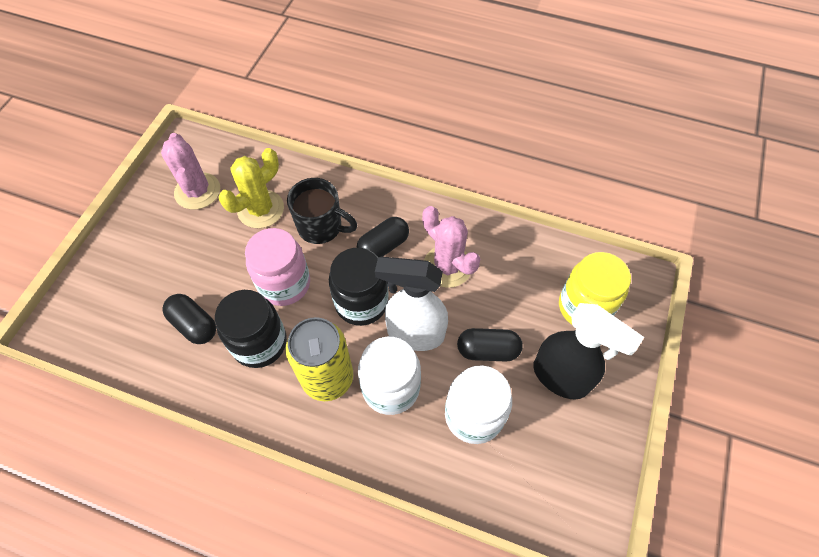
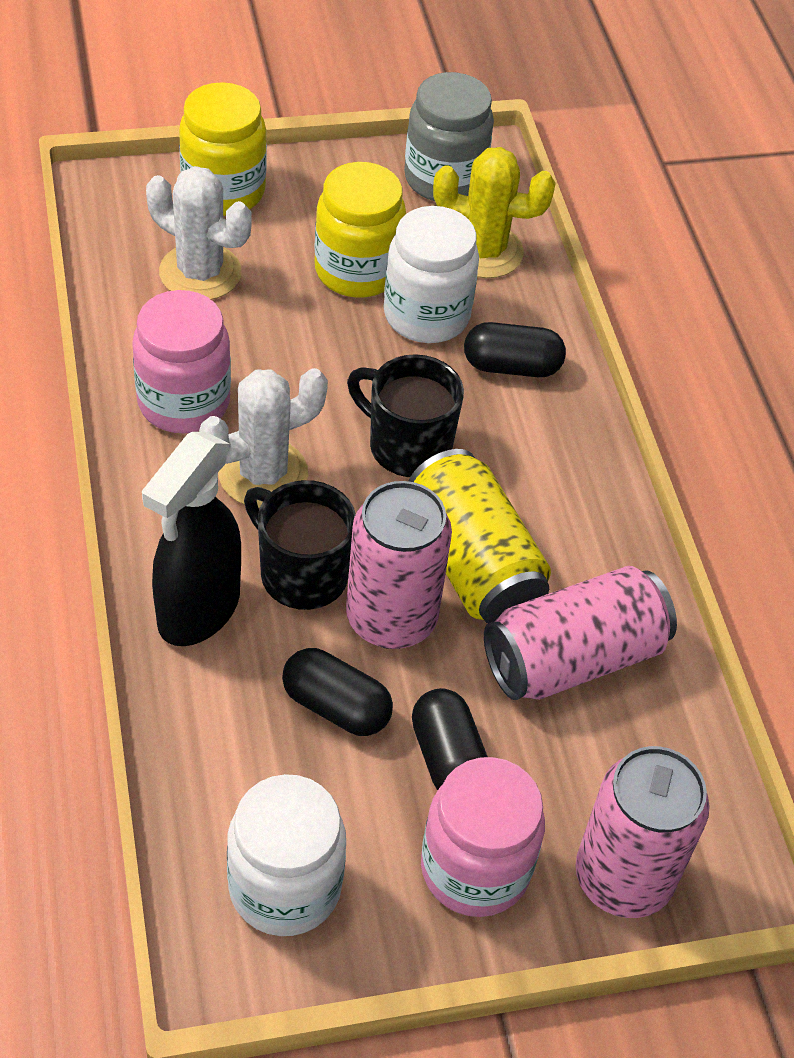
black jar: 2 -> 0
black mug: 1 -> 2
grey jar: 0 -> 1
pink cactus: 2 -> 0
pink can: 0 -> 3
pink jar: 1 -> 2
white cactus: 0 -> 2
white spray bottle: 1 -> 0
yellow jar: 1 -> 2

